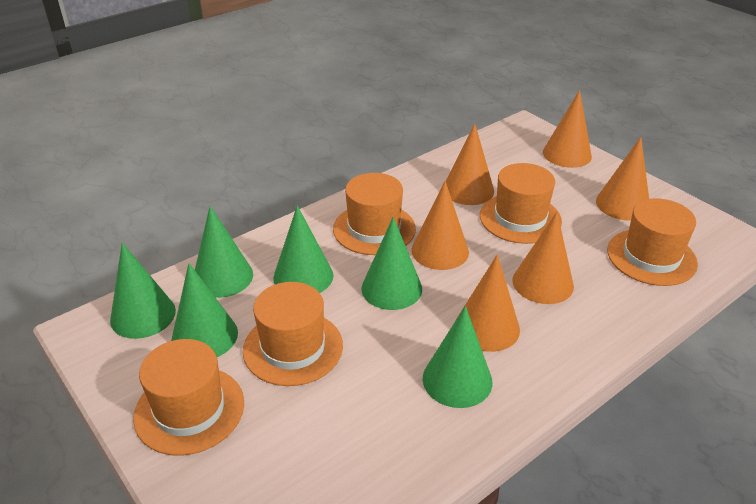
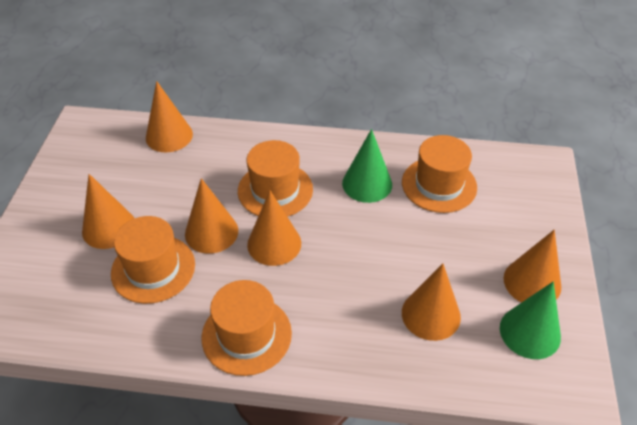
green cone: 6 -> 2
orange hat: 5 -> 4

